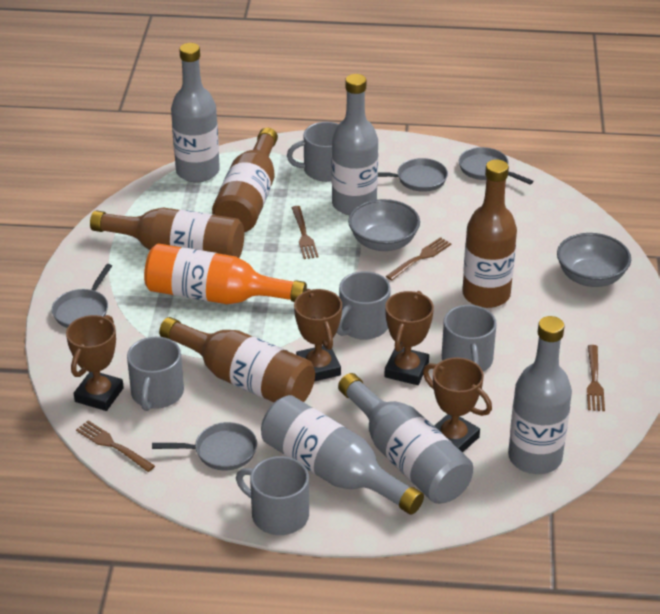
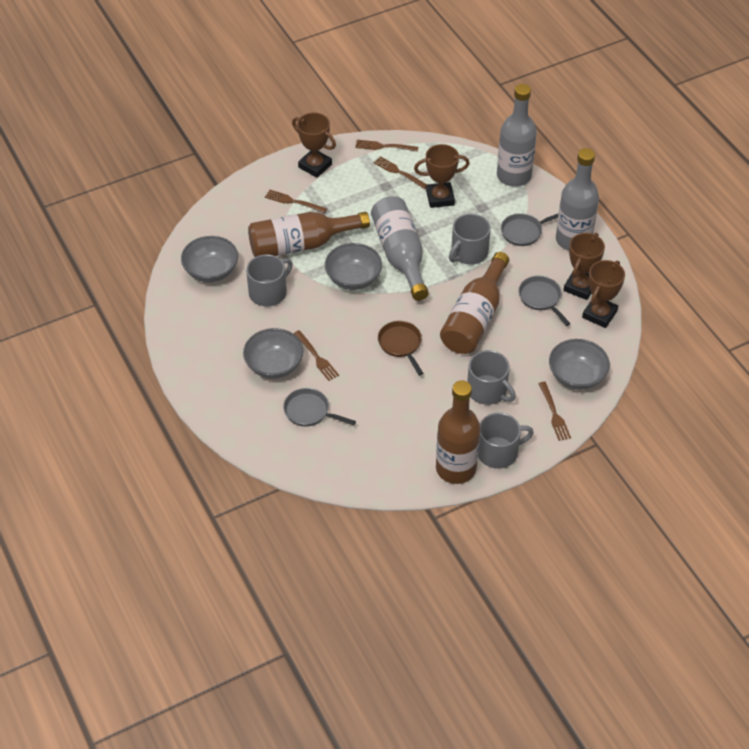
brown bottle: 4 -> 3
brown fork: 4 -> 5
brown pan: 0 -> 1
grey bottle: 5 -> 3
grey bowl: 2 -> 4
grey mug: 5 -> 4
grey pan: 4 -> 3
orange bottle: 1 -> 0

